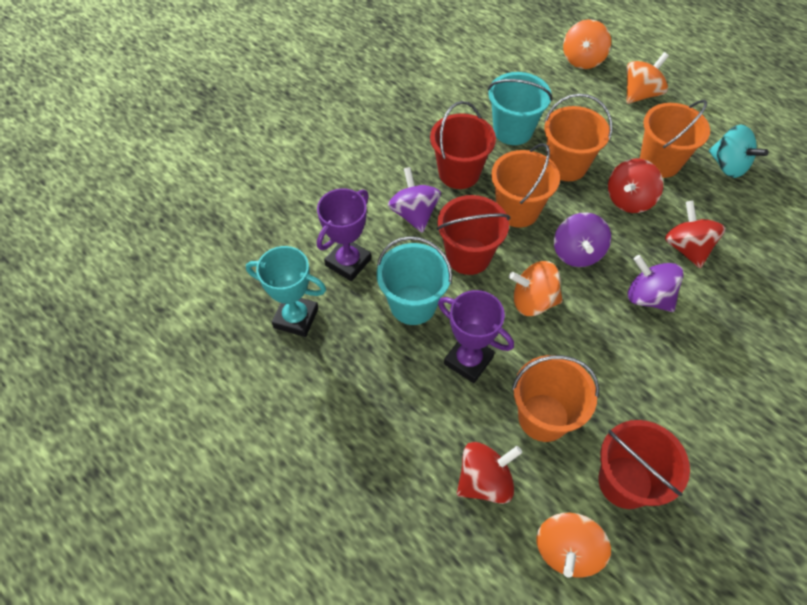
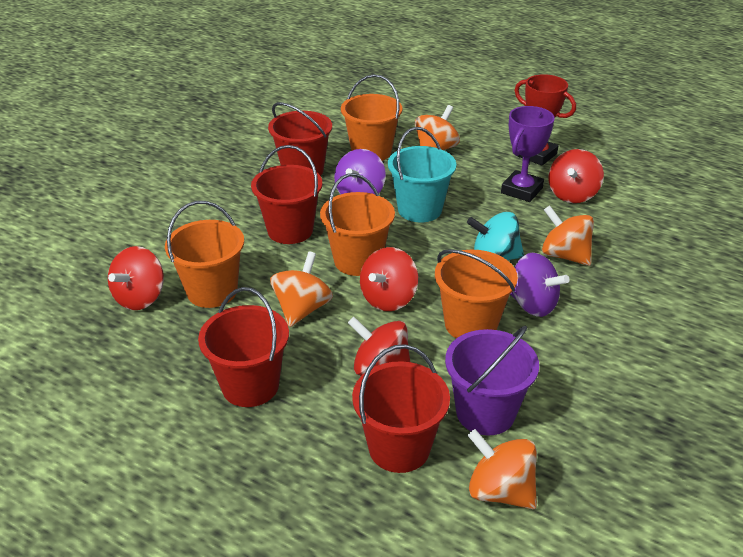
purple bucket: 0 -> 1
purple spinning top: 3 -> 2
purple trophy: 2 -> 1
red bucket: 3 -> 4
red spinning top: 3 -> 4
red trophy: 0 -> 1
turquoise bucket: 2 -> 1
turquoise trophy: 1 -> 0

